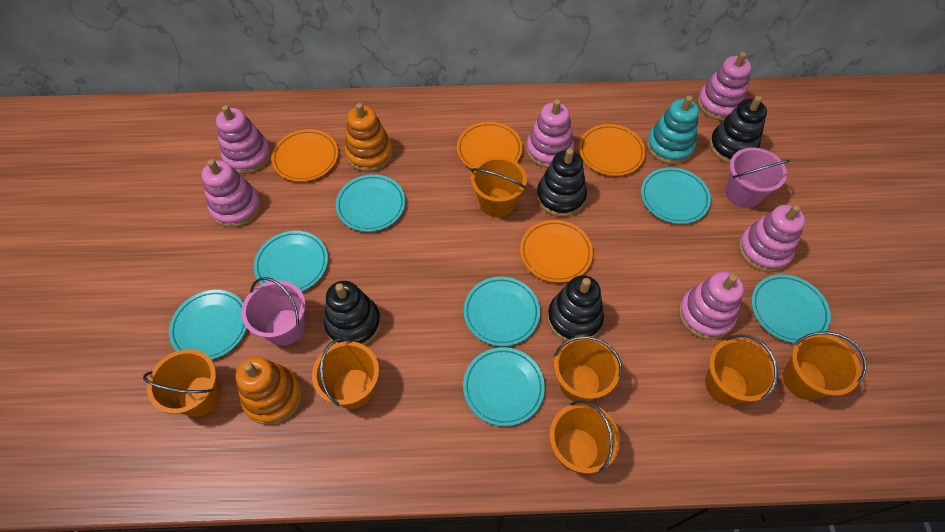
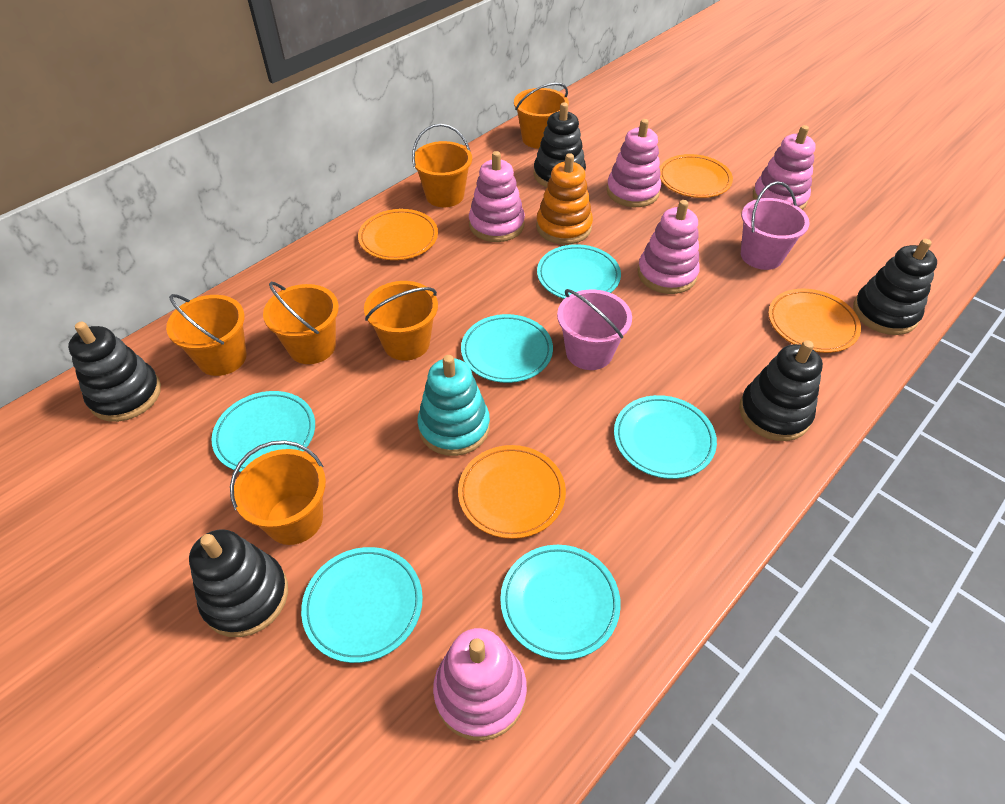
black stacking toy: 4 -> 5
orange bucket: 7 -> 6
orange stacking toy: 2 -> 1
pink stacking toy: 6 -> 5
turquoise plate: 7 -> 6

